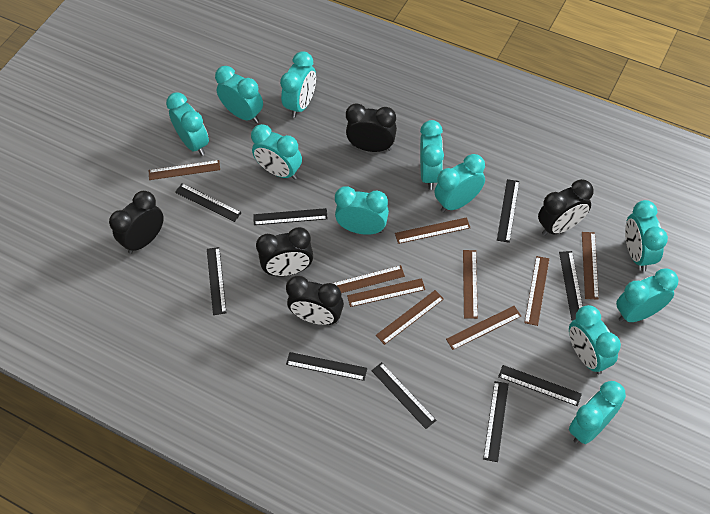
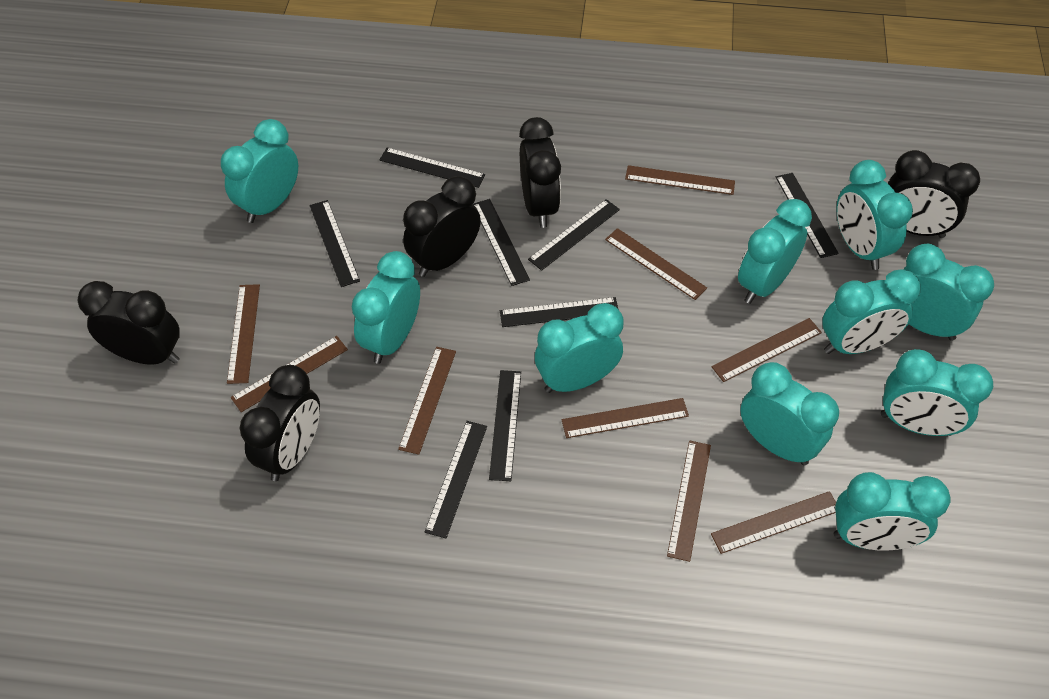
black ruler: 9 -> 8
turquoise clock: 11 -> 10

